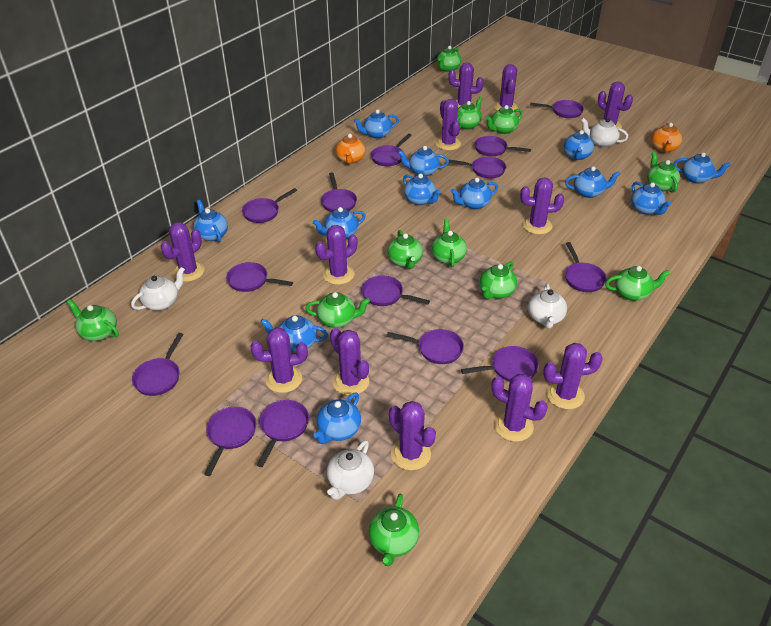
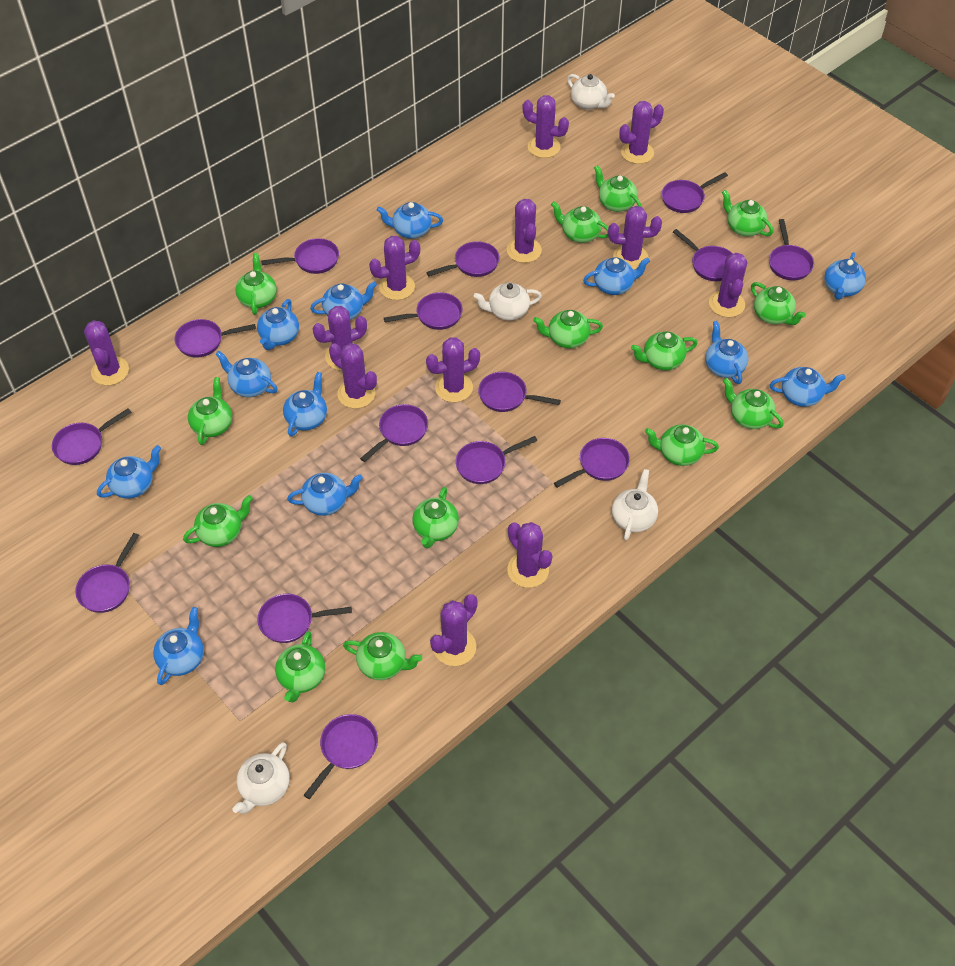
green teapot: 11 -> 14
orange teapot: 2 -> 0
purple pan: 14 -> 15

